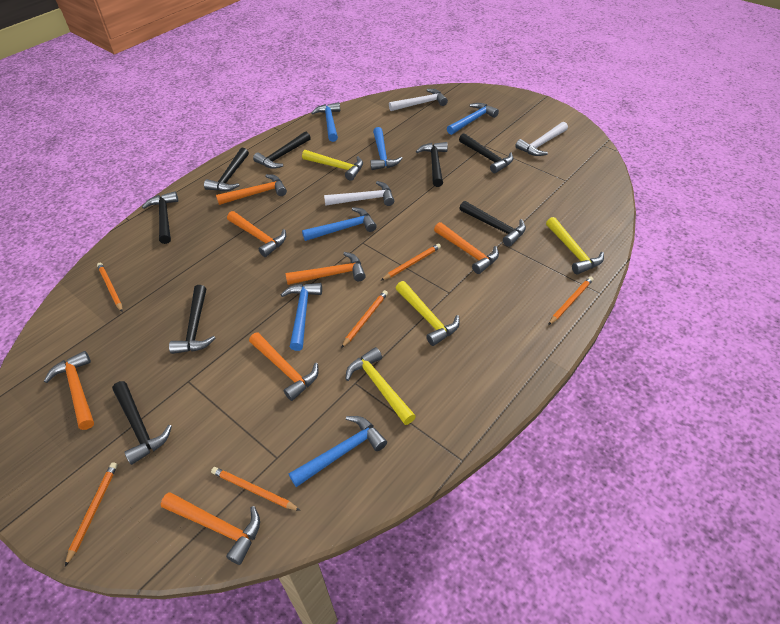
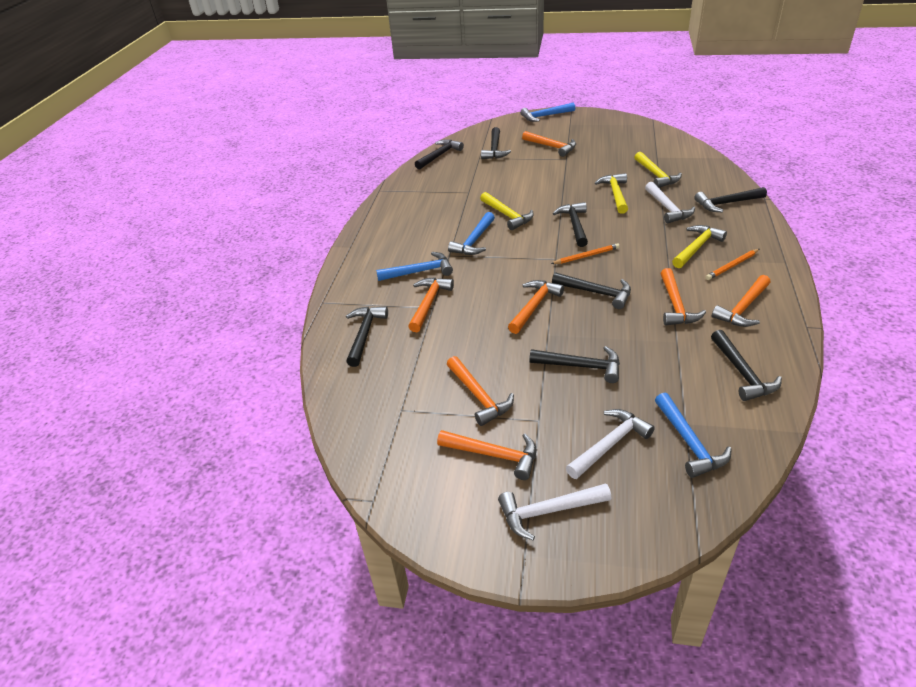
blue hammer: 6 -> 4
orange pencil: 6 -> 2

